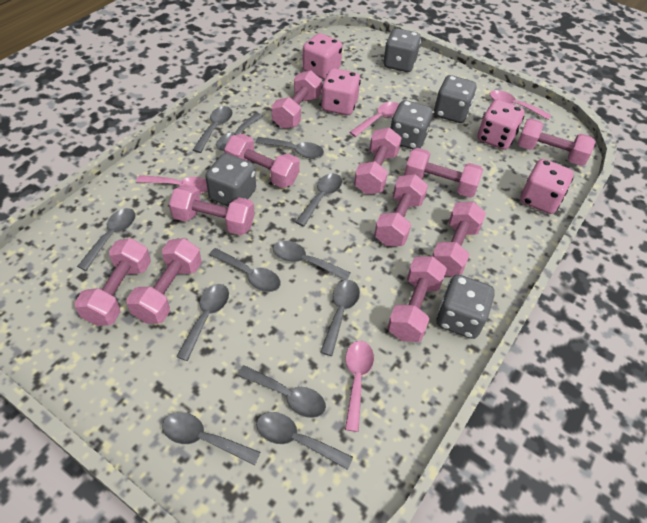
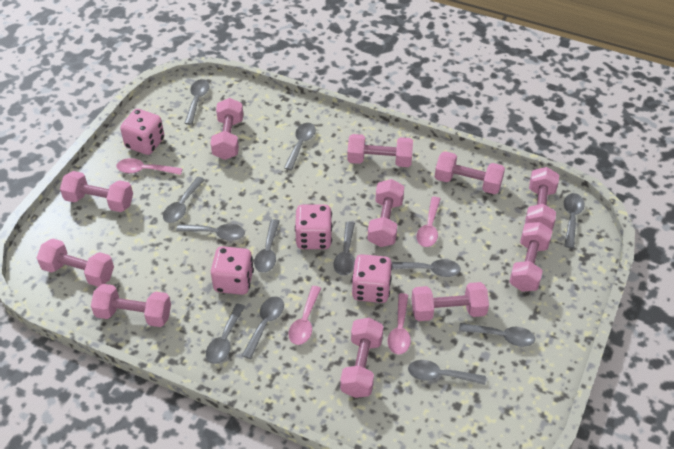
grey dice: 5 -> 0

